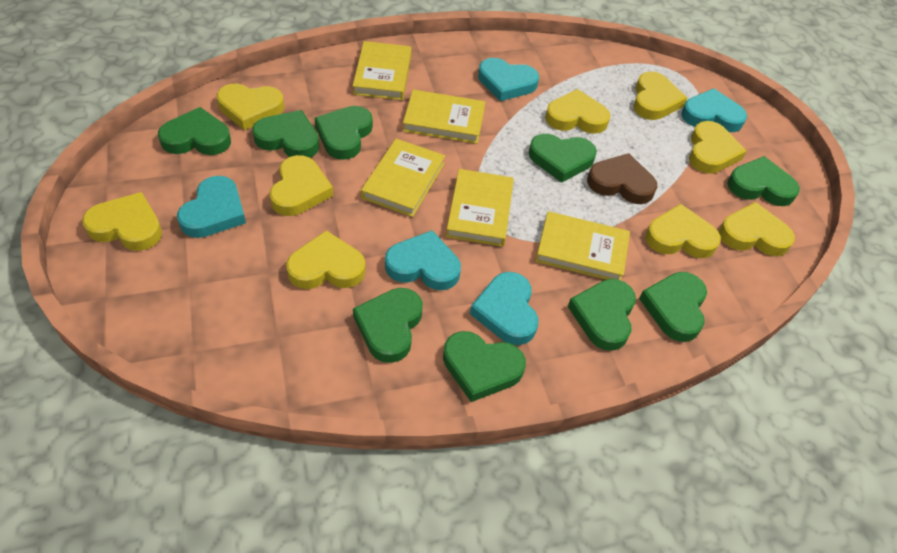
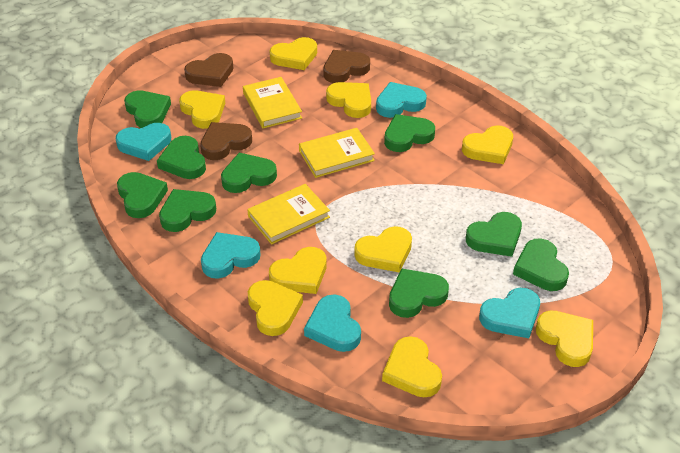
brown heart: 1 -> 3
yellow book: 5 -> 3

